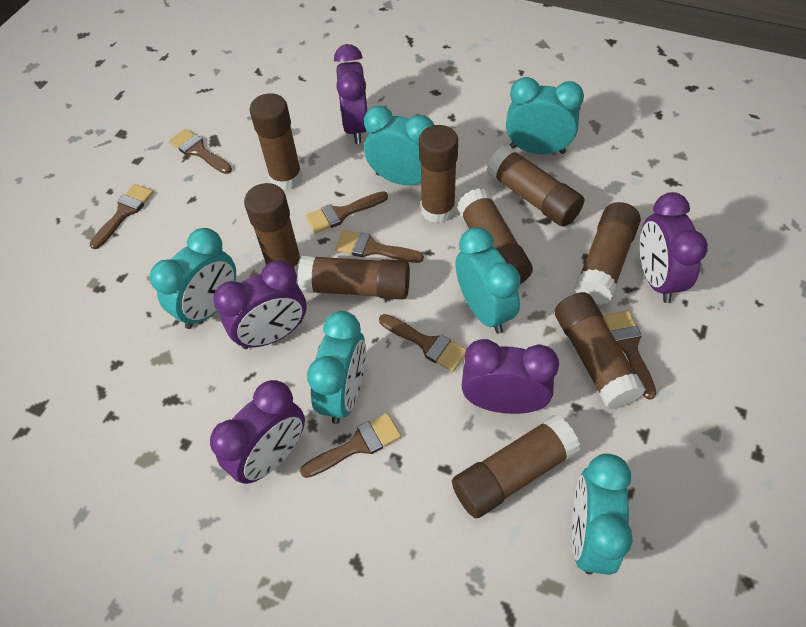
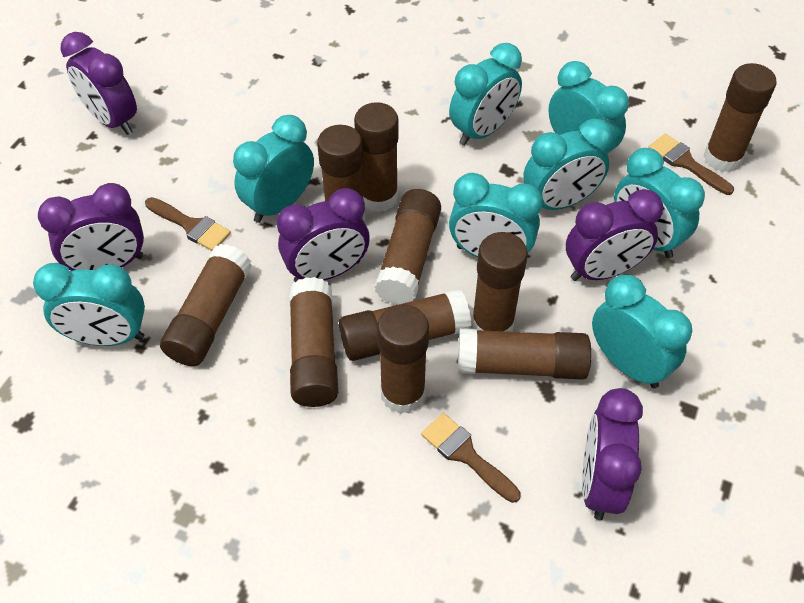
brown brush: 7 -> 3
brown glue stick: 9 -> 10
turquoise clock: 6 -> 8

